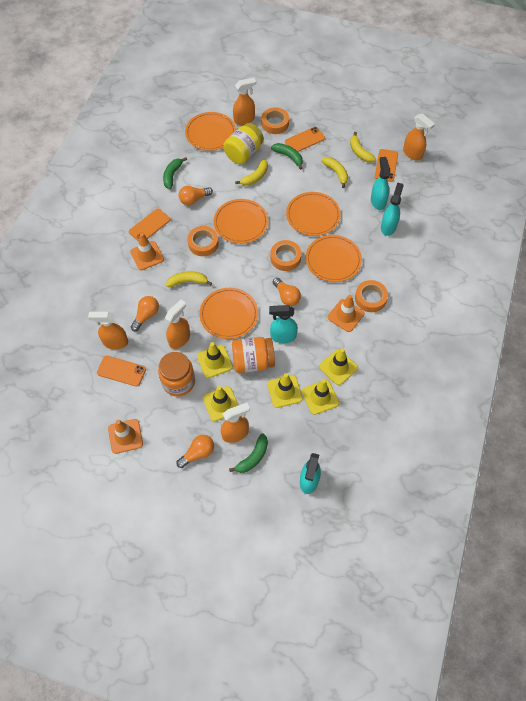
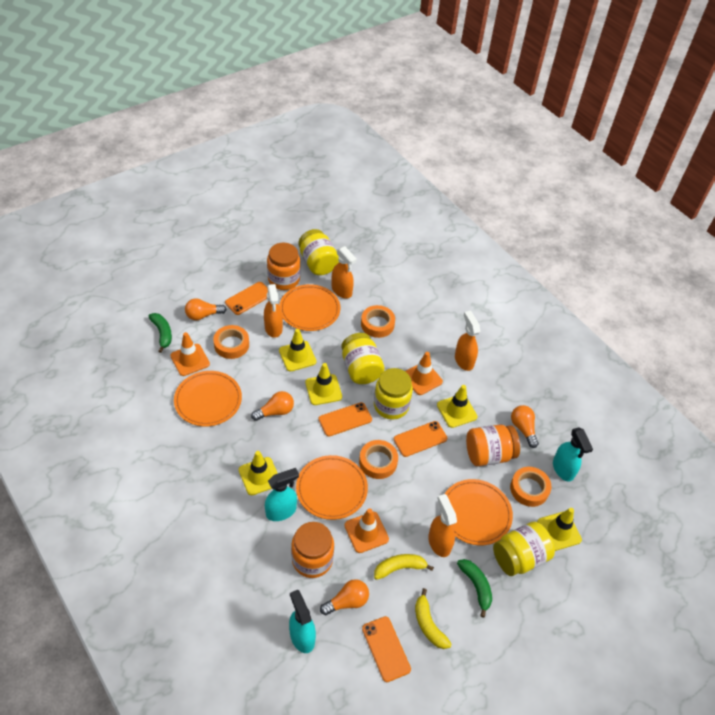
green banana: 3 -> 2
orange jar: 2 -> 3
orange plate: 5 -> 4
orange spray bottle: 5 -> 4
turquoise spray bottle: 4 -> 3
yellow banana: 4 -> 2
yellow jar: 1 -> 4

